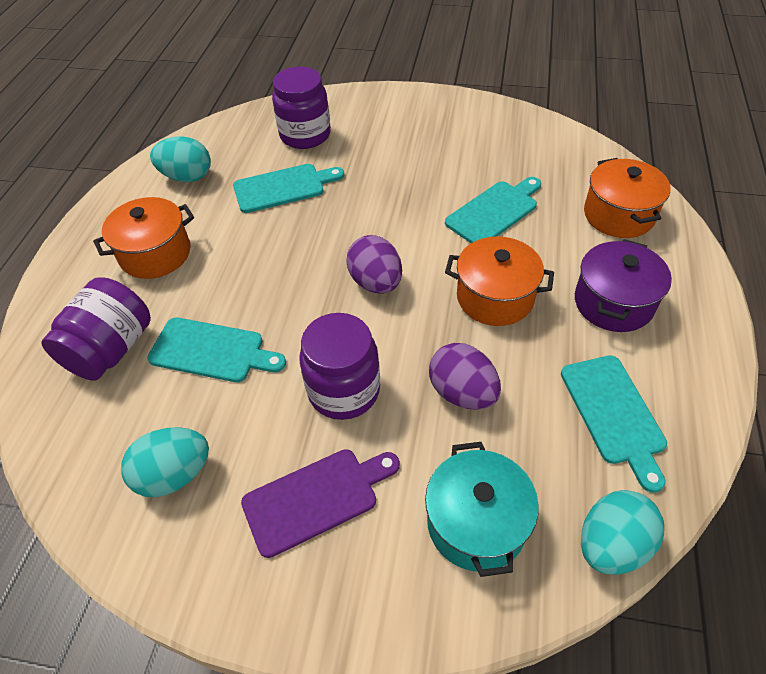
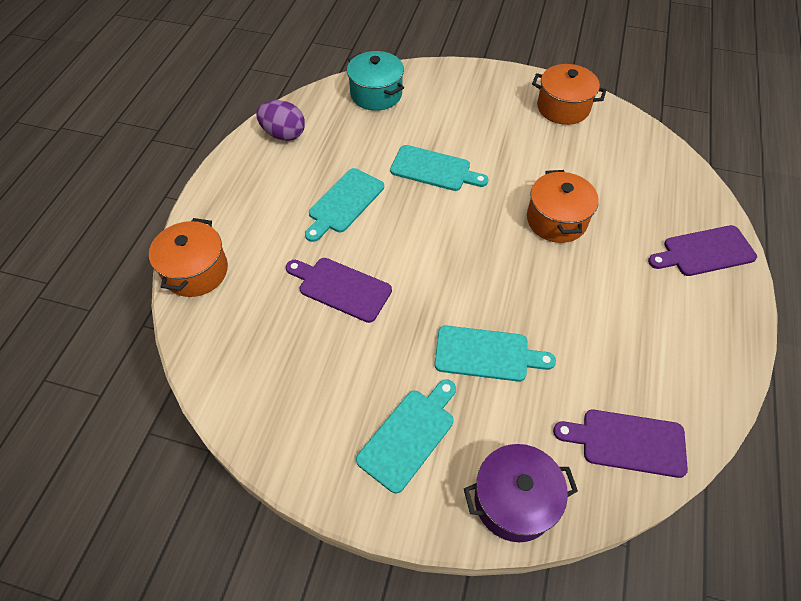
purple cutting board: 1 -> 3
purple egg: 2 -> 1
purple jar: 3 -> 0
turquoise egg: 3 -> 0

